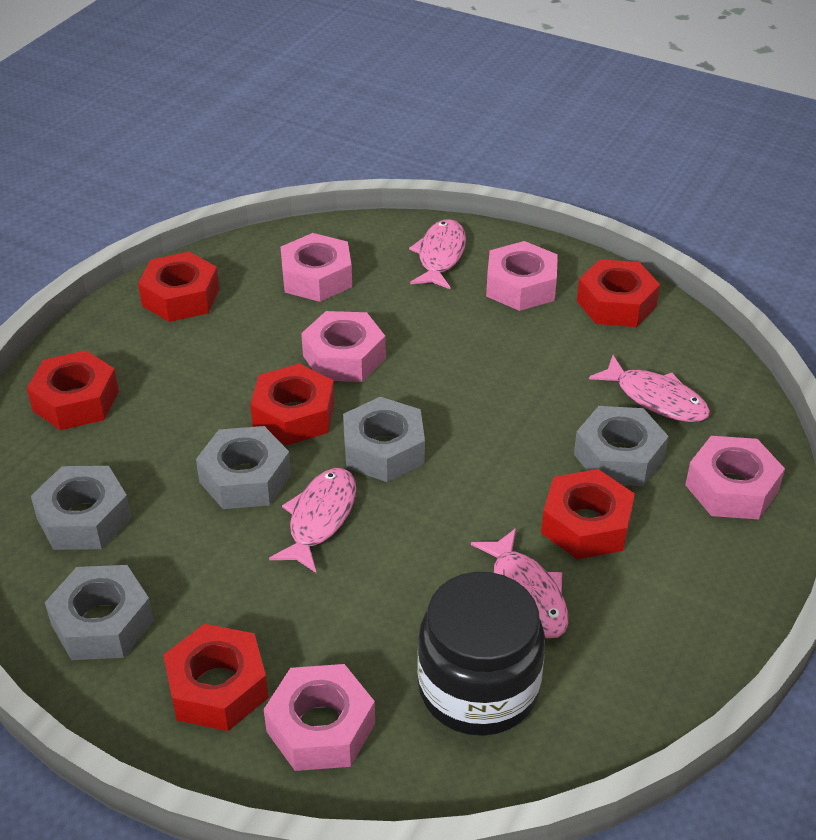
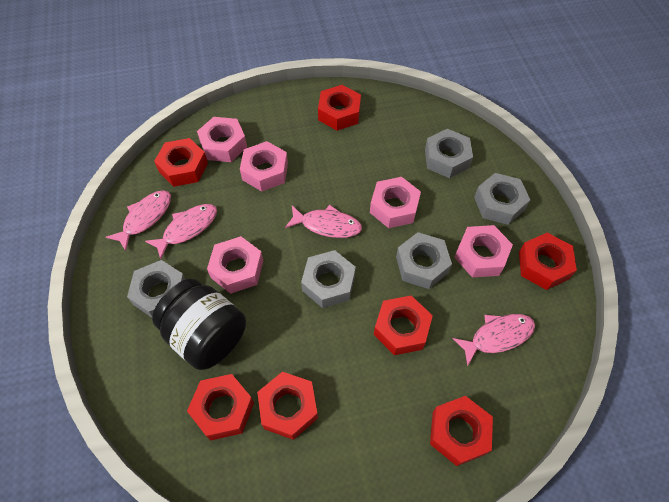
red nut: 6 -> 7

